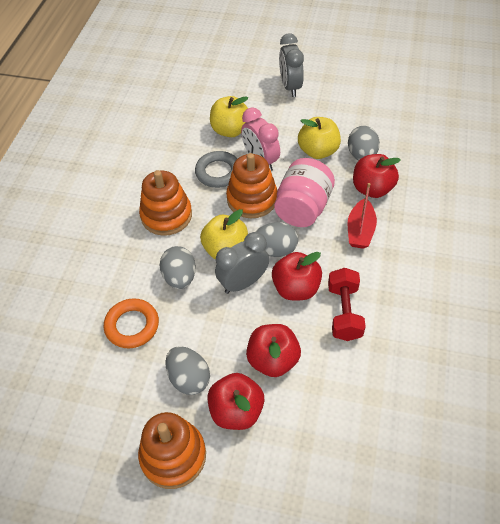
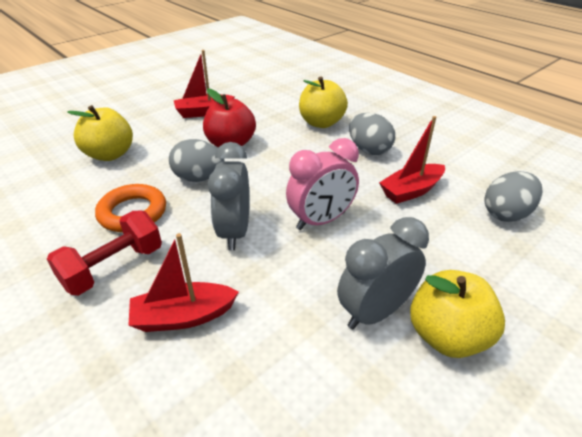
grey egg: 4 -> 3
grey ring: 1 -> 0
orange stacking toy: 3 -> 0
pink jar: 1 -> 0
red apple: 4 -> 1
red boat: 1 -> 3

